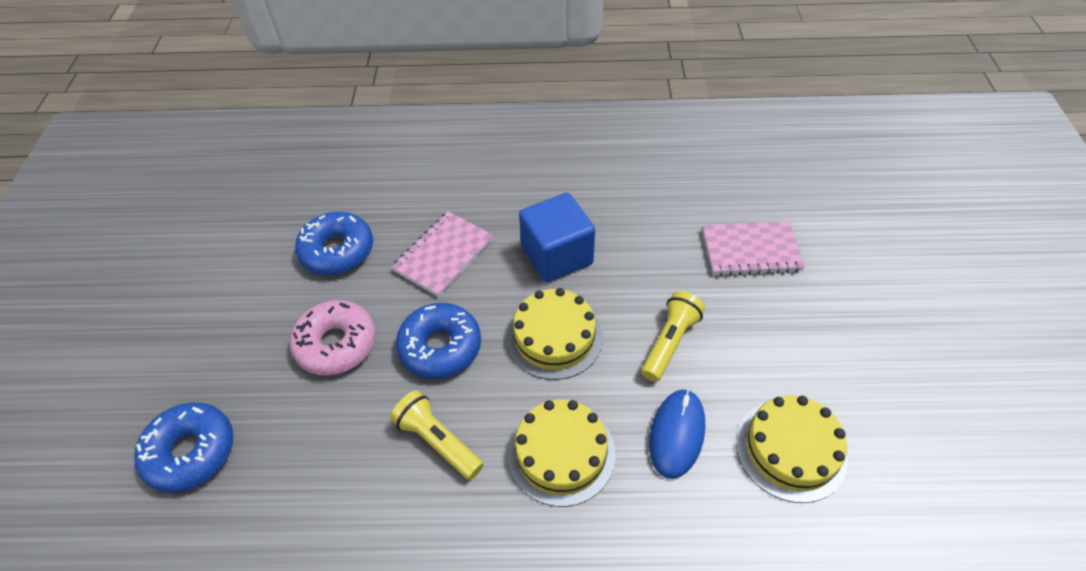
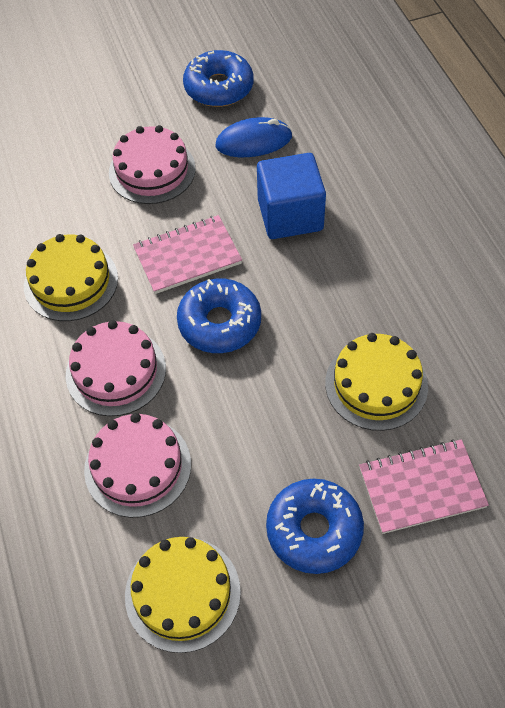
pink cake: 0 -> 3
pink donut: 1 -> 0
yellow flashlight: 2 -> 0

